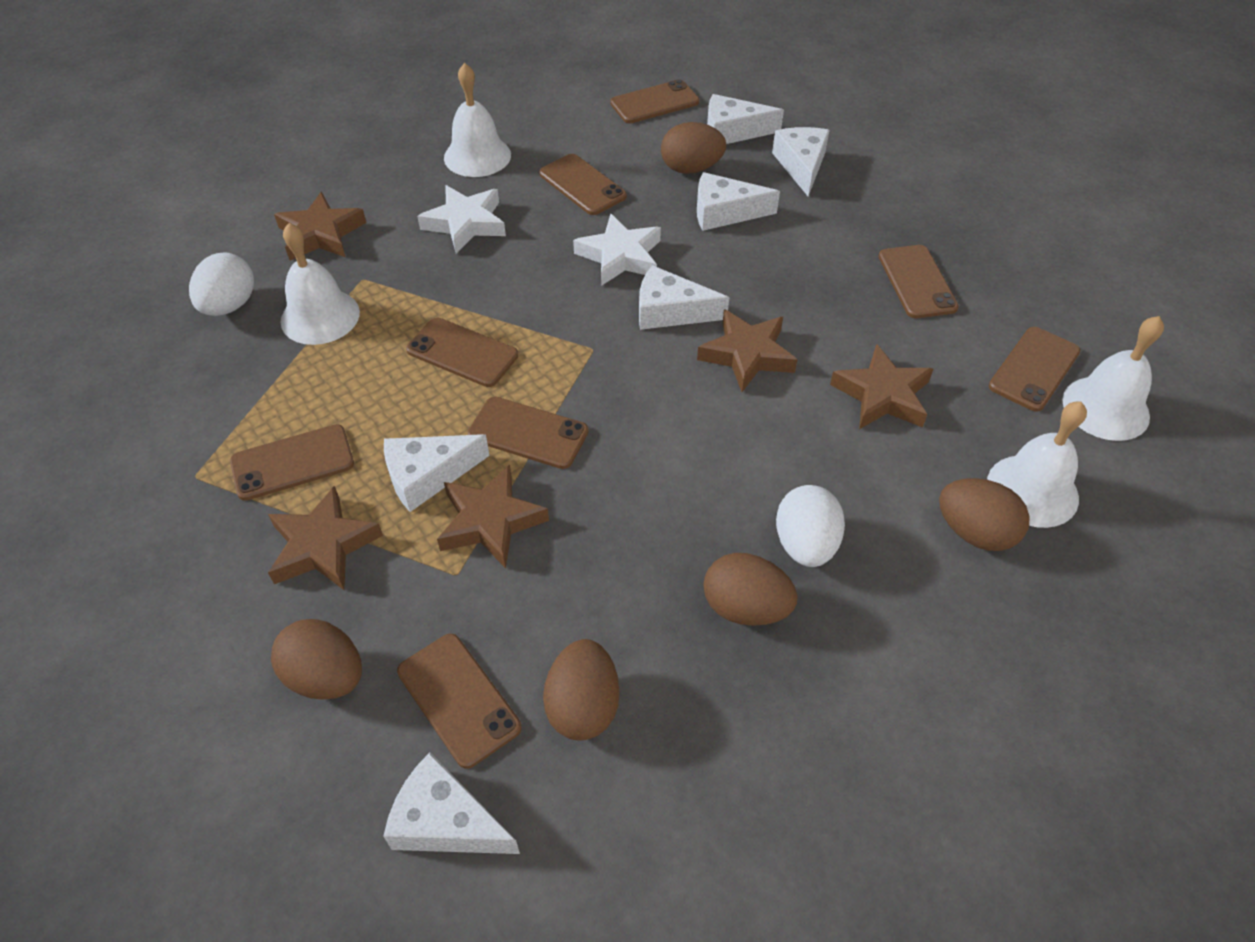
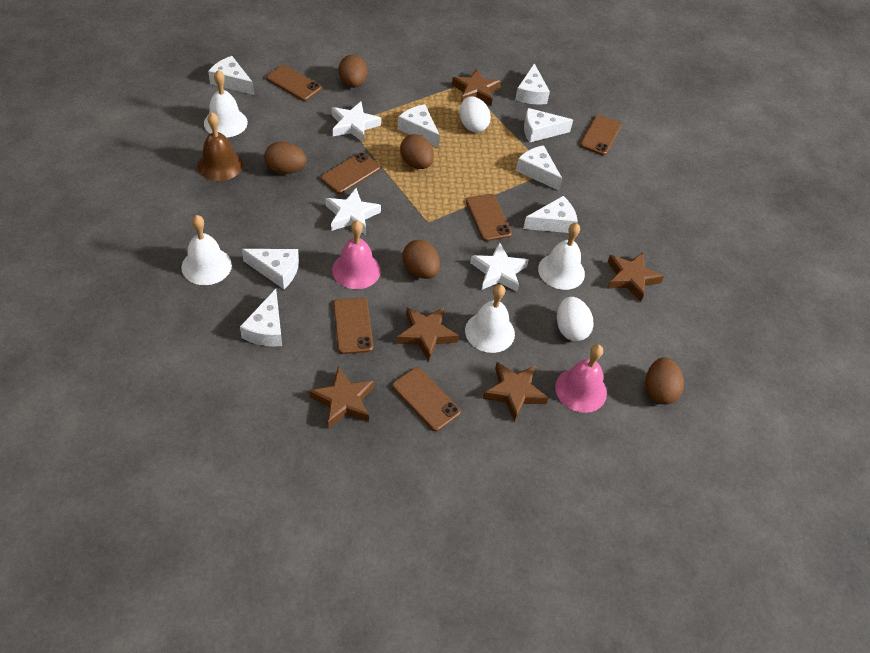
brown bell: 0 -> 1
brown phone: 8 -> 6
pink bell: 0 -> 2
white cheese: 6 -> 8
white star: 2 -> 3

